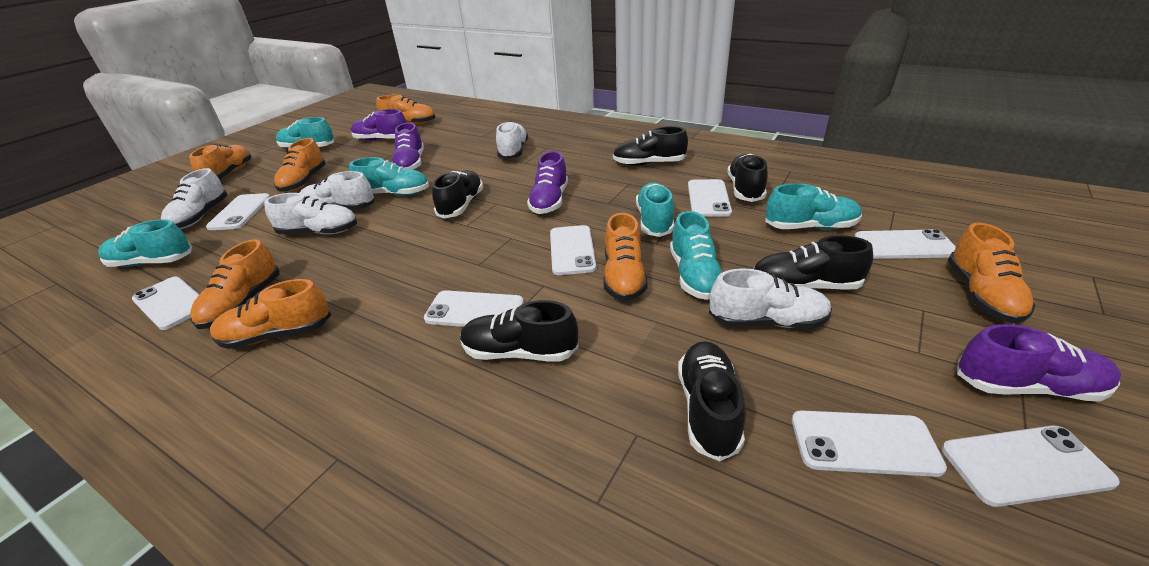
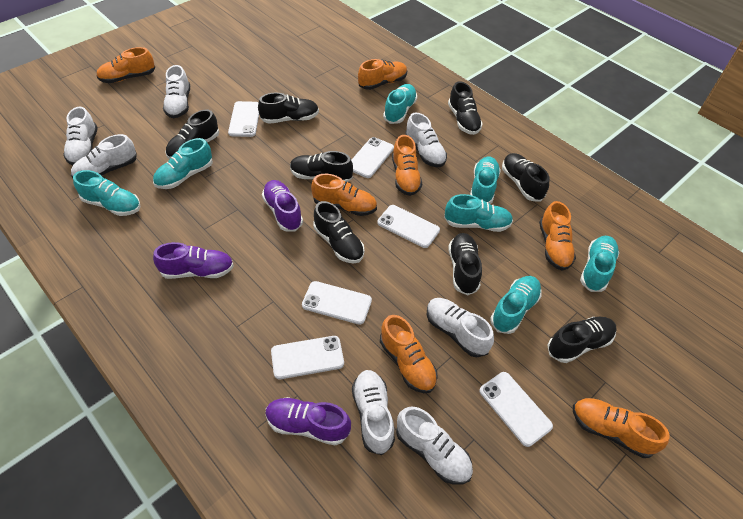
black shoe: 6 -> 8
purple shoe: 4 -> 3
turquoise shoe: 6 -> 7
white phone: 8 -> 6
white shoe: 5 -> 7

